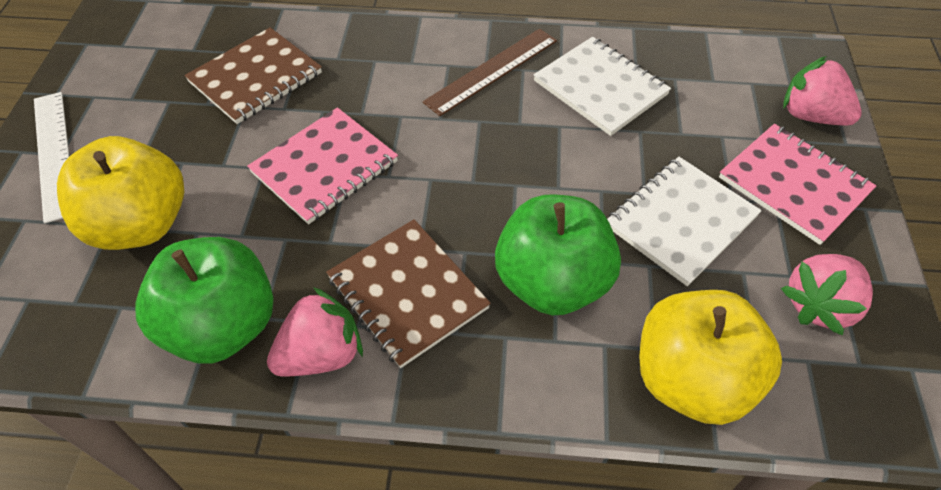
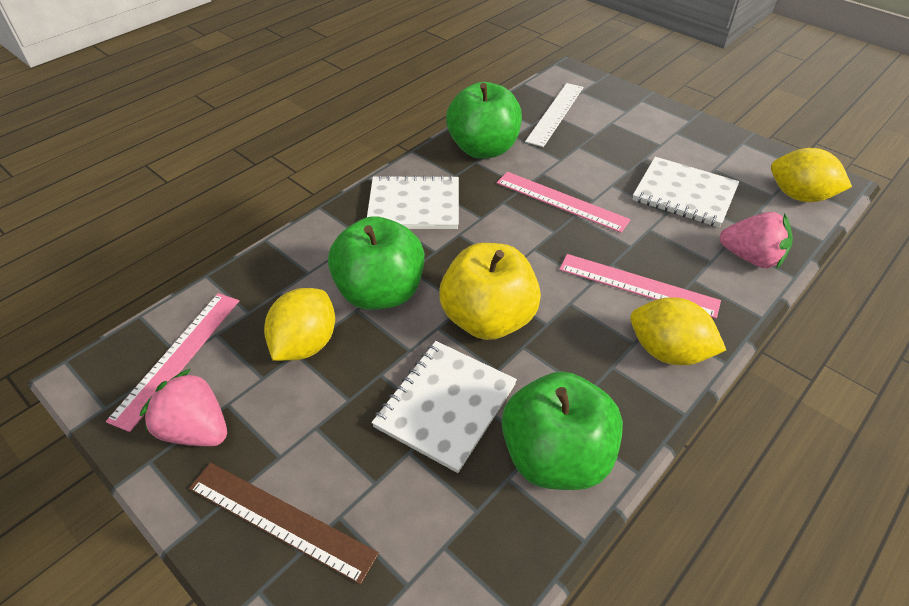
brown notebook: 2 -> 0
green apple: 2 -> 3
pink notebook: 2 -> 0
pink ruler: 0 -> 3
pink strawberry: 3 -> 2
white notebook: 2 -> 3
yellow apple: 2 -> 1
yellow lemon: 0 -> 3

